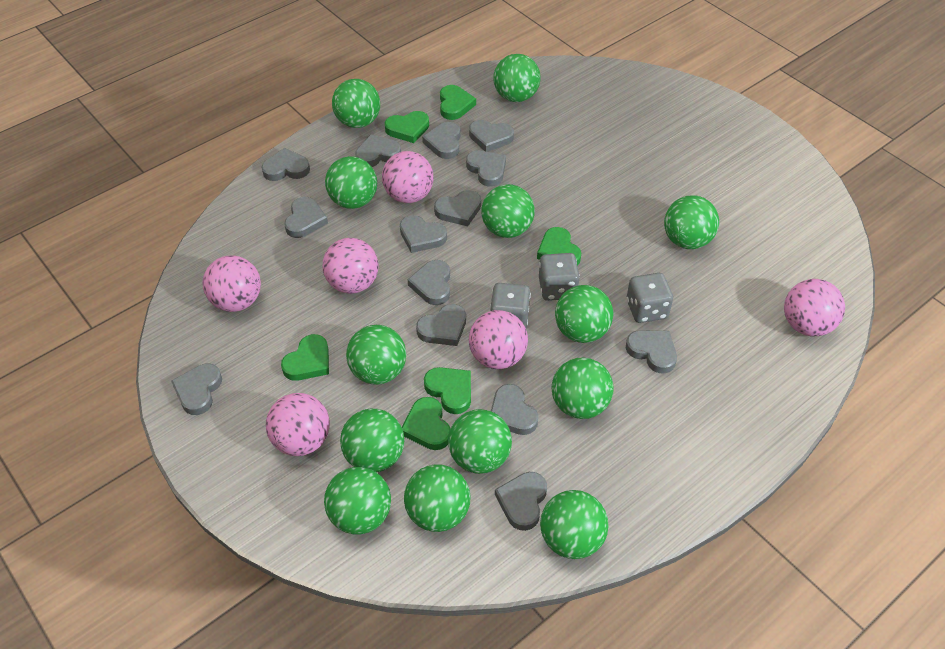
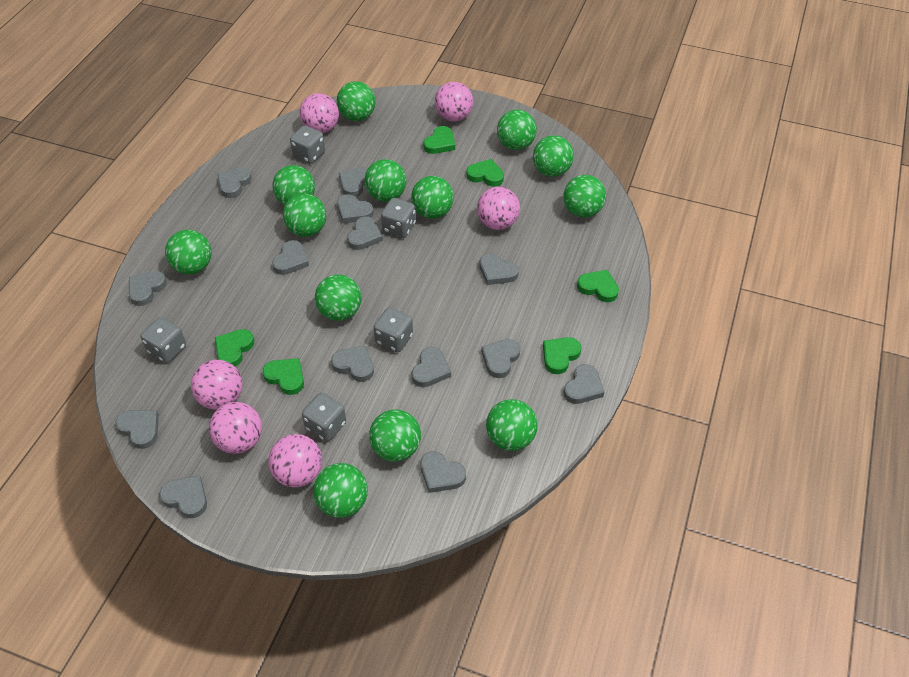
grey dice: 3 -> 5

